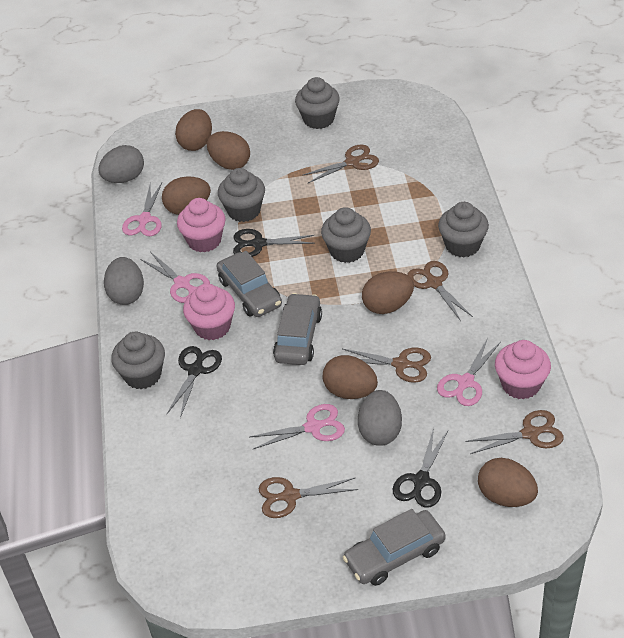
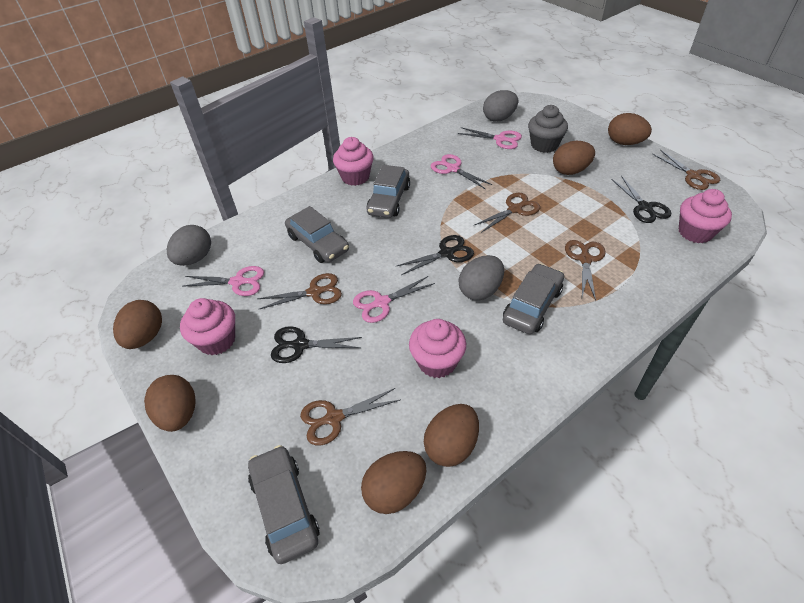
grey car: 3 -> 4
grey cupcake: 5 -> 1
pink cupcake: 3 -> 4

